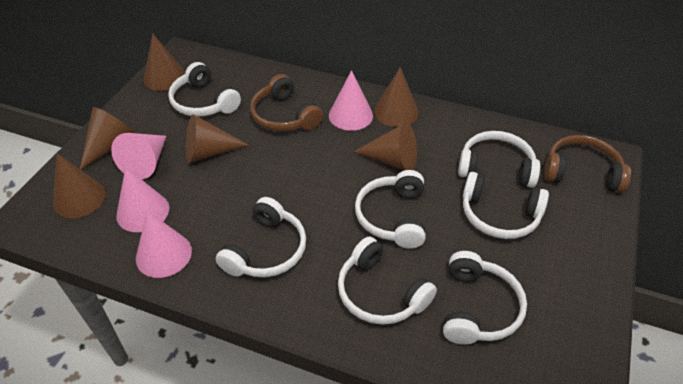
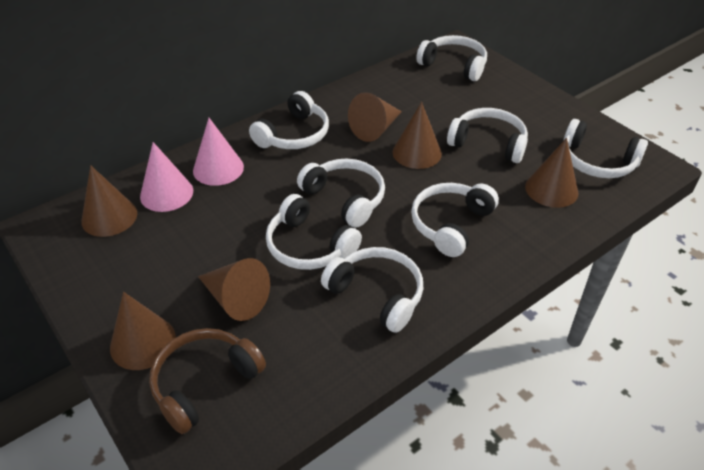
brown headphones: 2 -> 1
pink cone: 4 -> 2
white headphones: 7 -> 8

